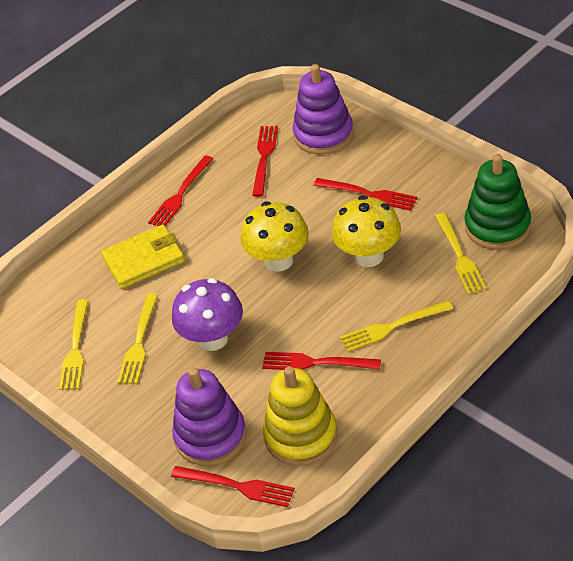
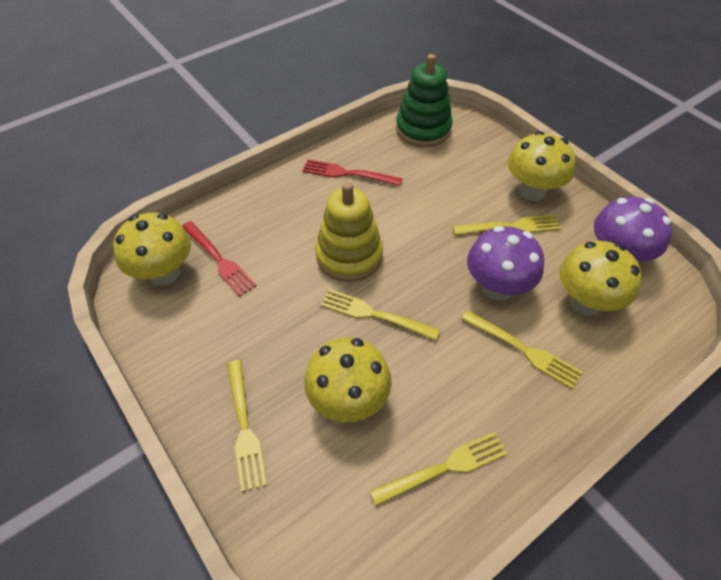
purple mushroom: 1 -> 2
purple stacking toy: 2 -> 0
red fork: 5 -> 2
yellow fork: 4 -> 5
yellow mushroom: 2 -> 4
yellow wallet: 1 -> 0

